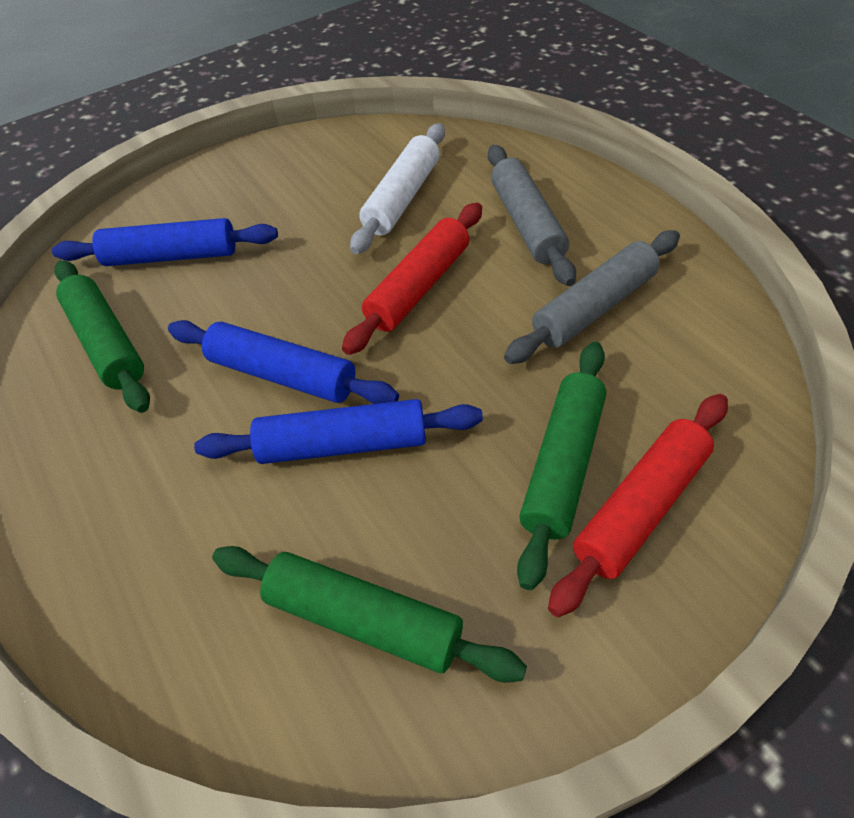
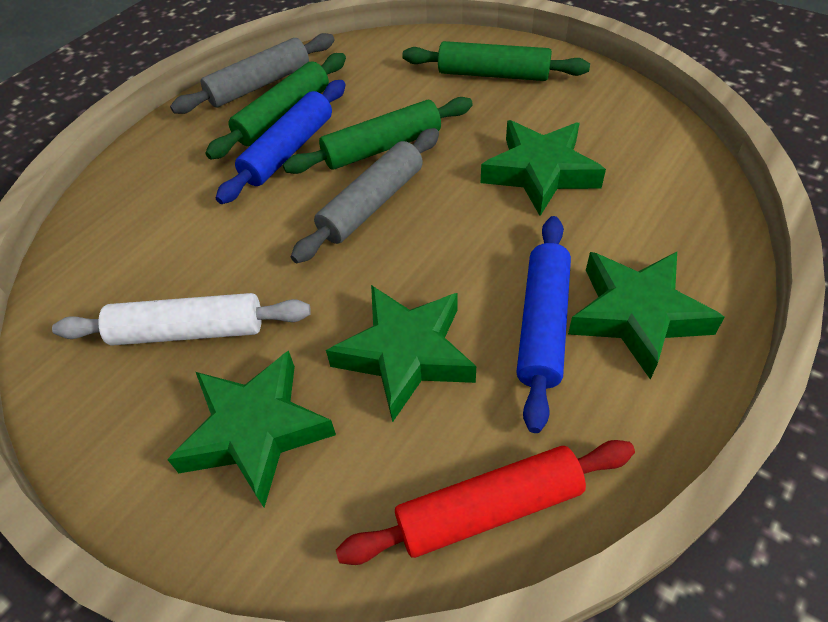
blue rolling pin: 3 -> 2
green star: 0 -> 4
red rolling pin: 2 -> 1

